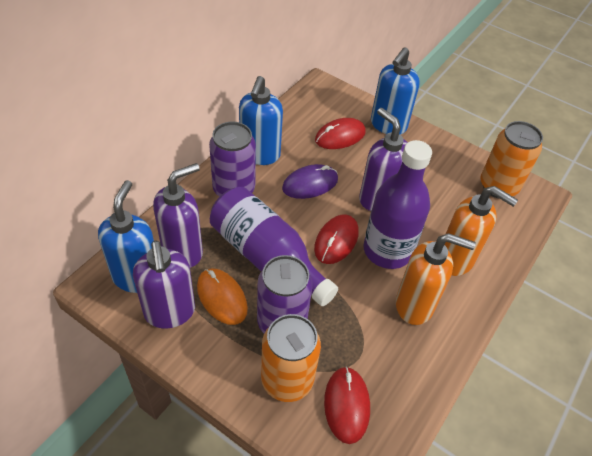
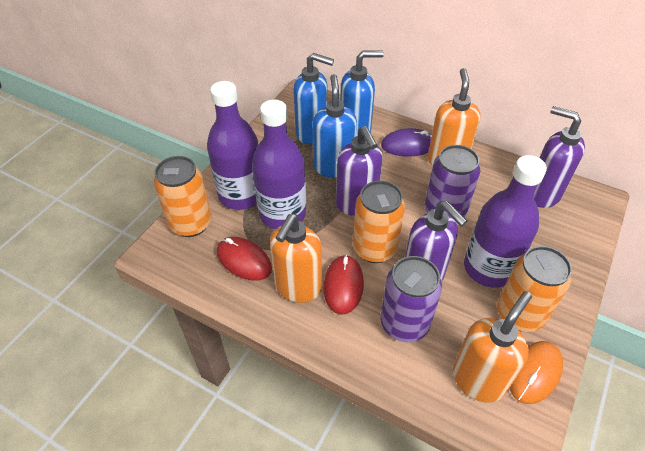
orange can: 2 -> 3
orange soap dispenser: 2 -> 3
purple bottle: 2 -> 3
red mouse: 3 -> 2

